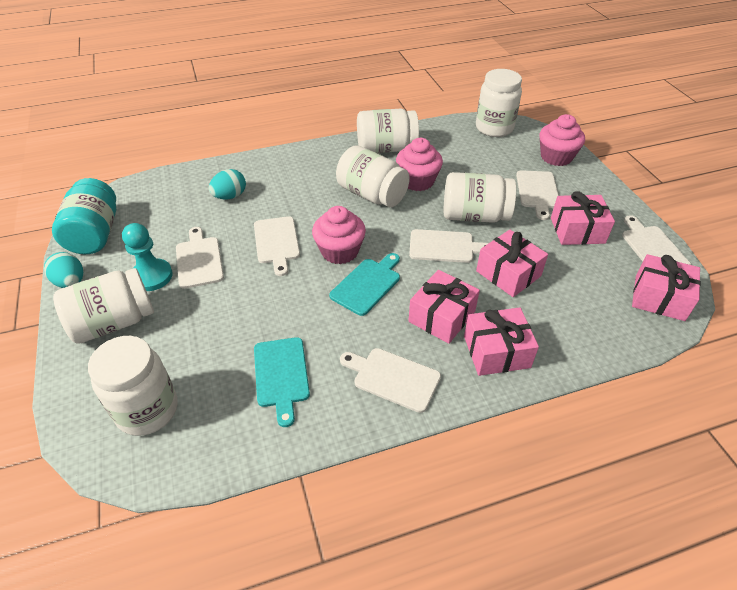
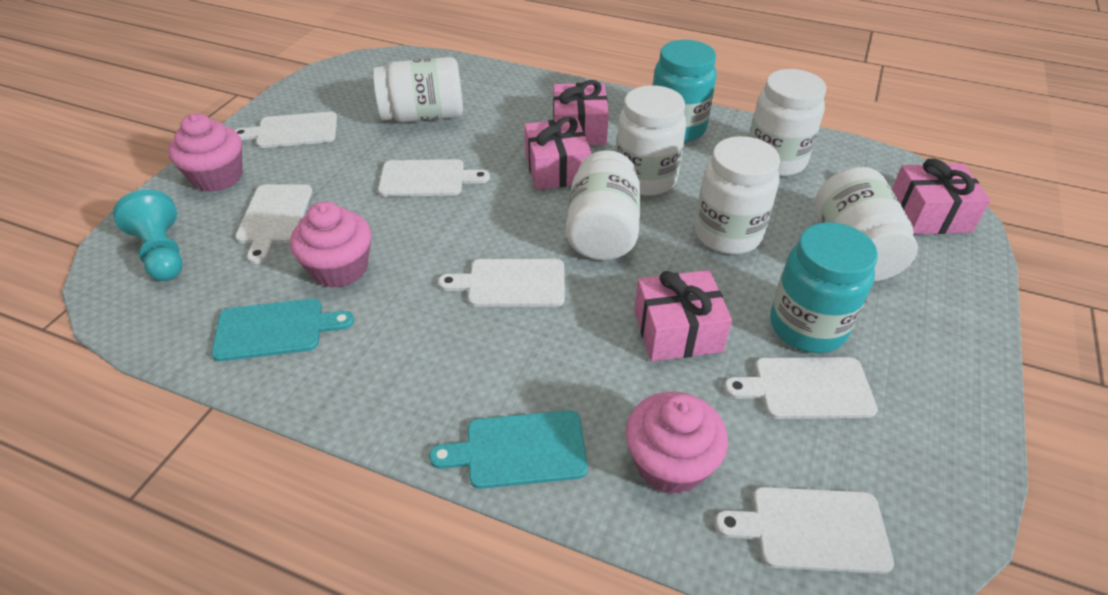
pink gift: 5 -> 4
turquoise egg: 2 -> 0
turquoise jar: 1 -> 2

